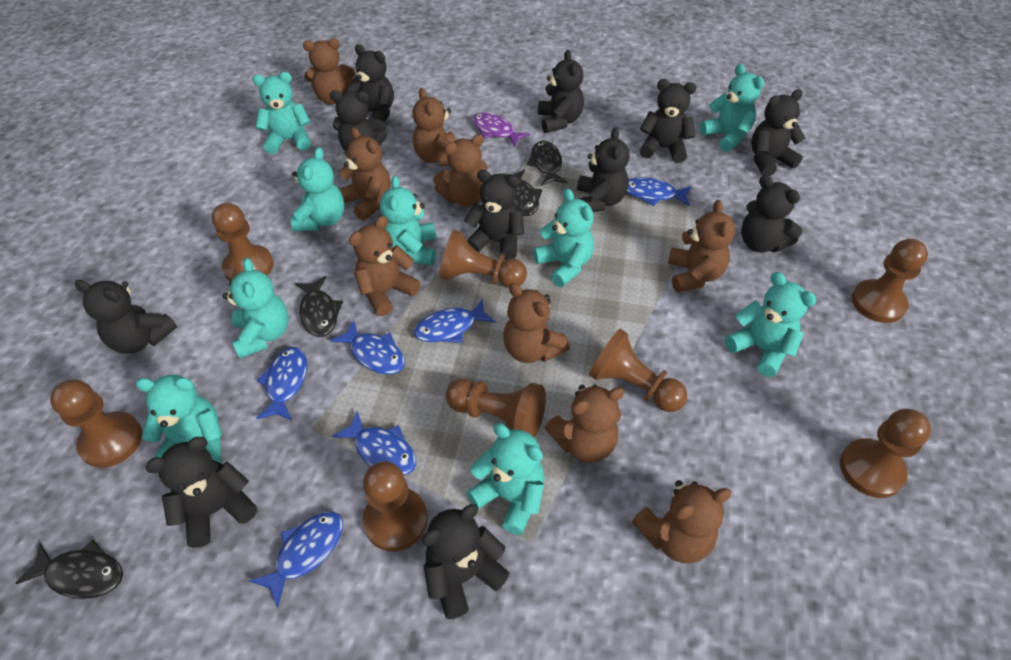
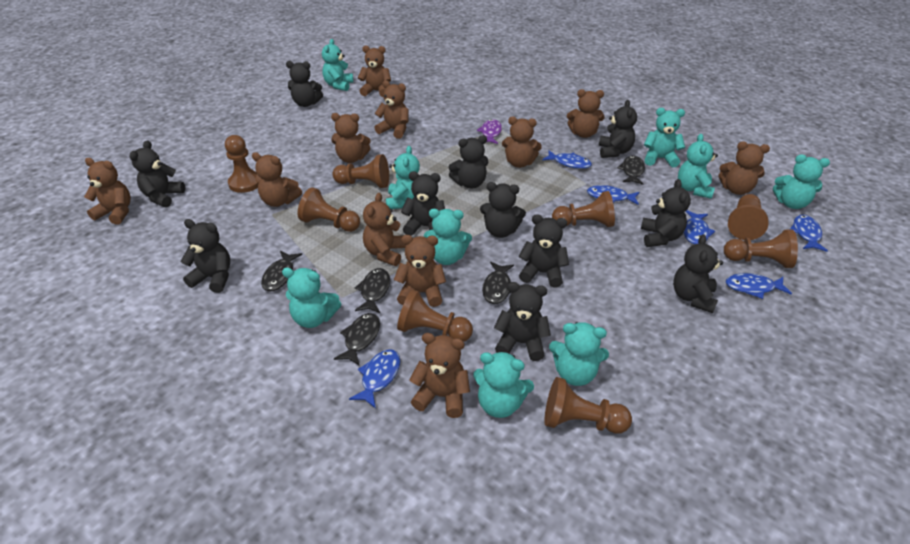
black fish: 4 -> 5
brown teddy bear: 9 -> 11

